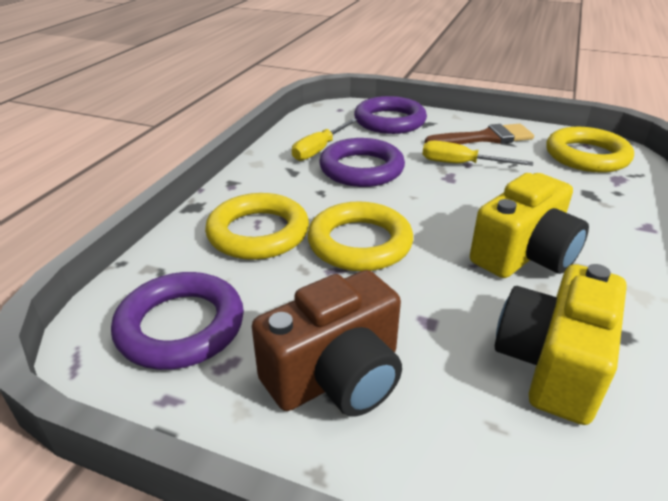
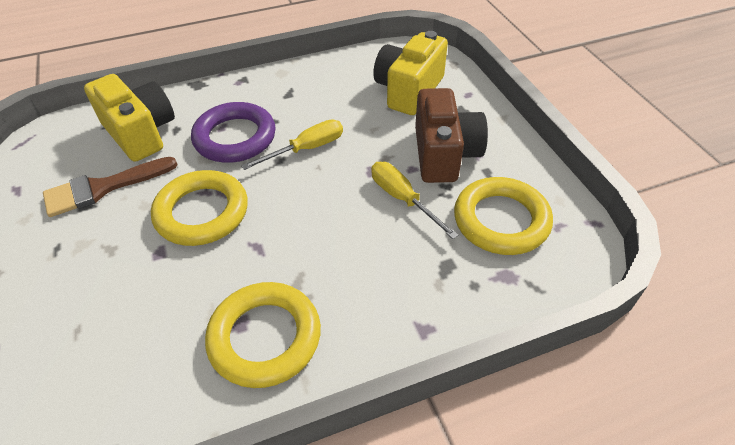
purple ring: 3 -> 1

